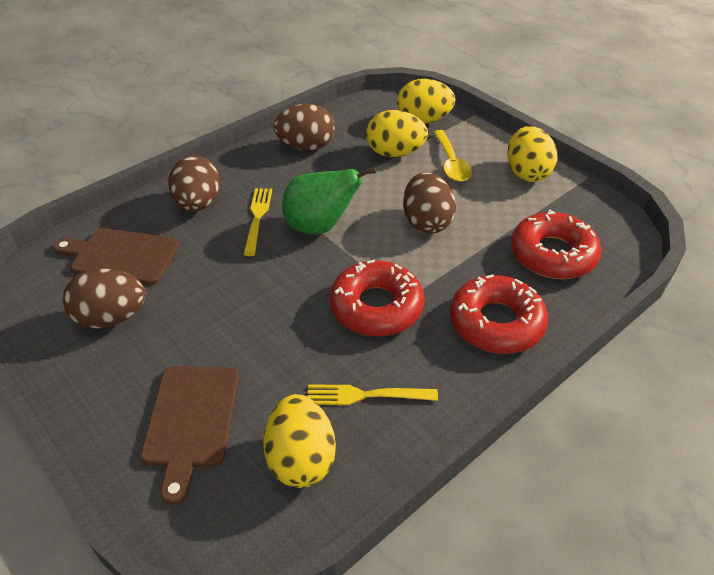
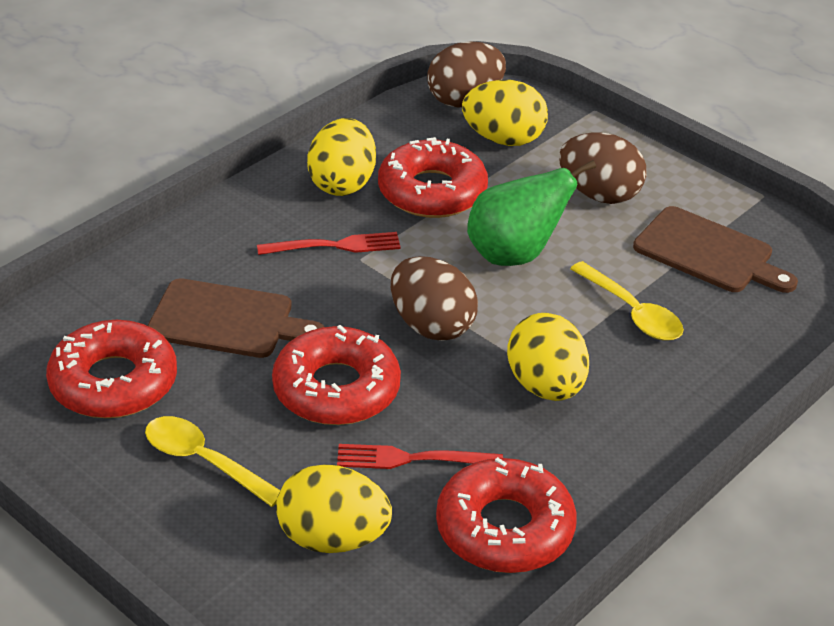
brown egg: 4 -> 3
red donut: 3 -> 4
red fork: 0 -> 2
yellow fork: 2 -> 0
yellow spoon: 1 -> 2

